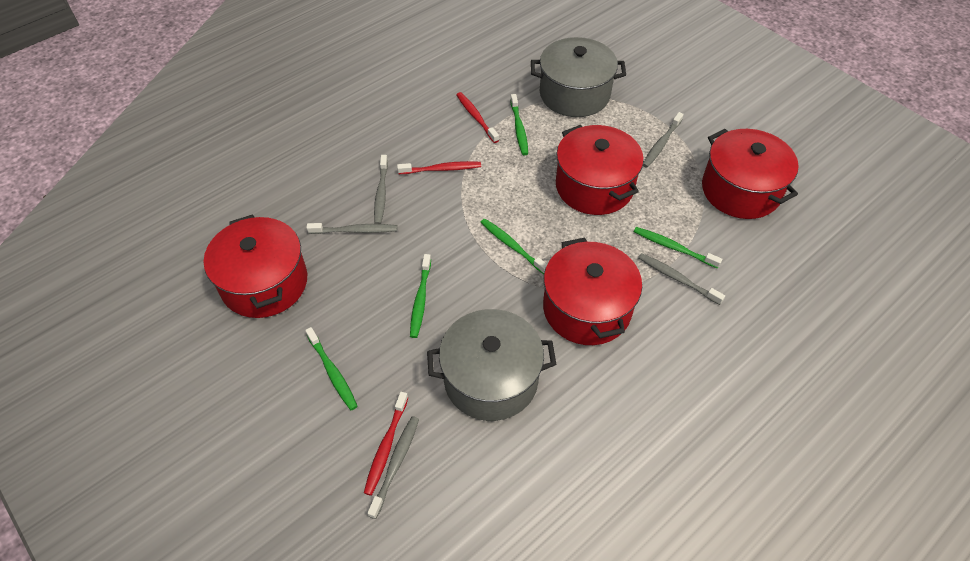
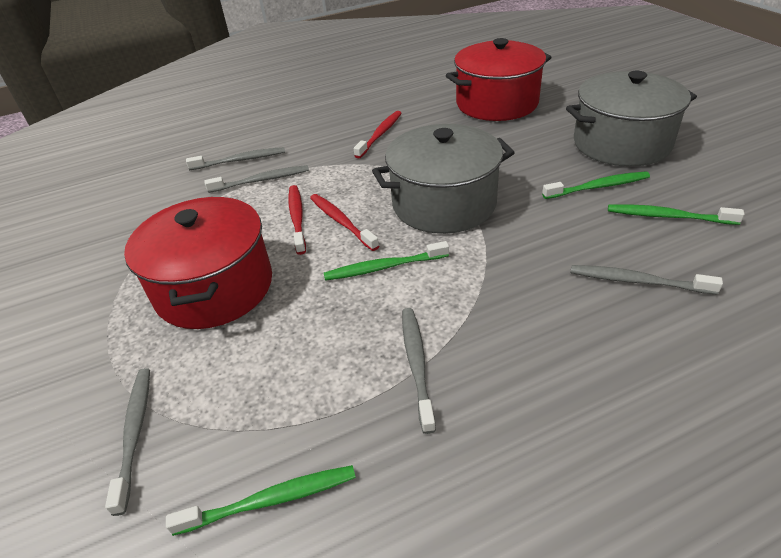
green toothbrush: 5 -> 4
red pot: 4 -> 2

